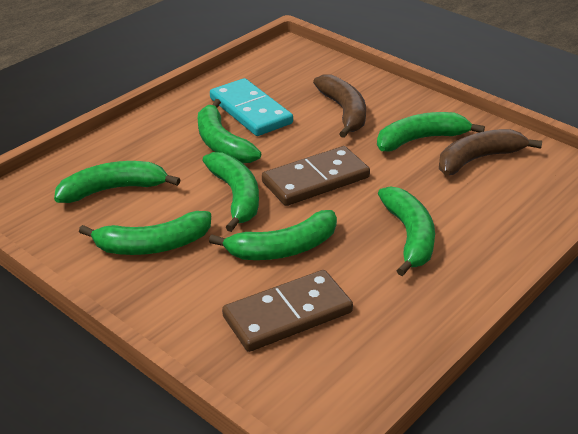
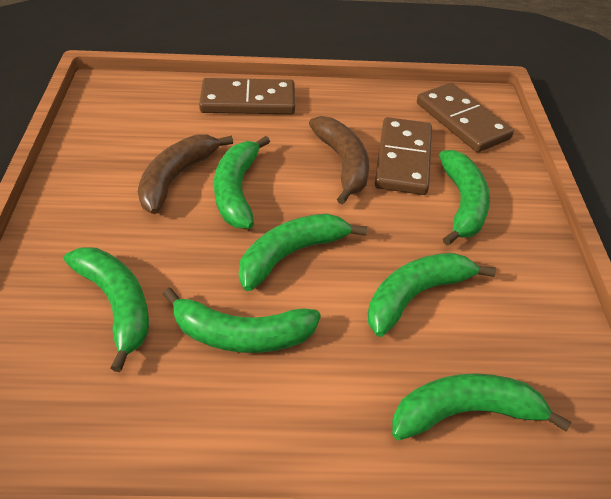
brown domino: 2 -> 3
turquoise domino: 1 -> 0

